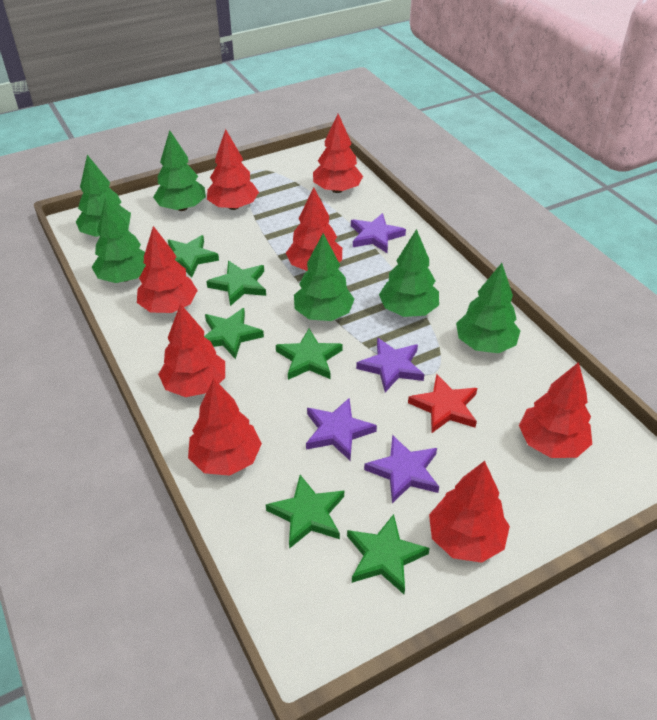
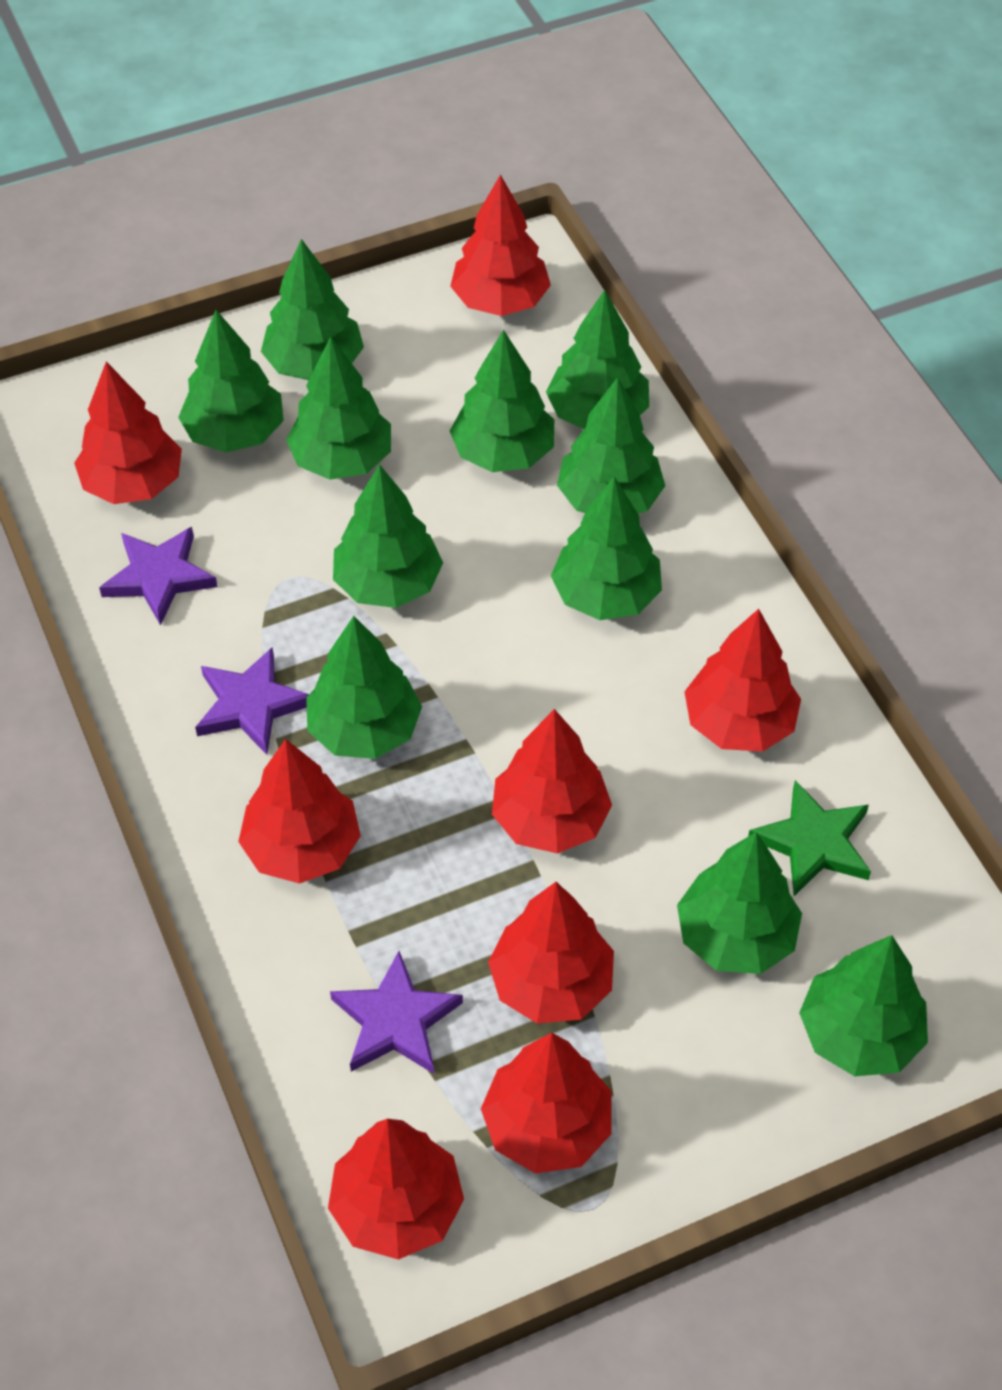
green star: 6 -> 1
green tree: 6 -> 11
purple star: 4 -> 3
red star: 1 -> 0

